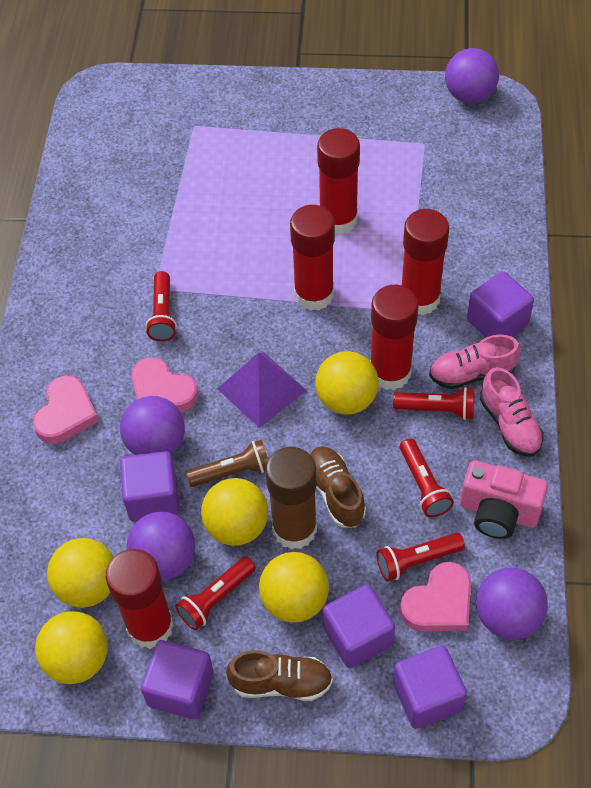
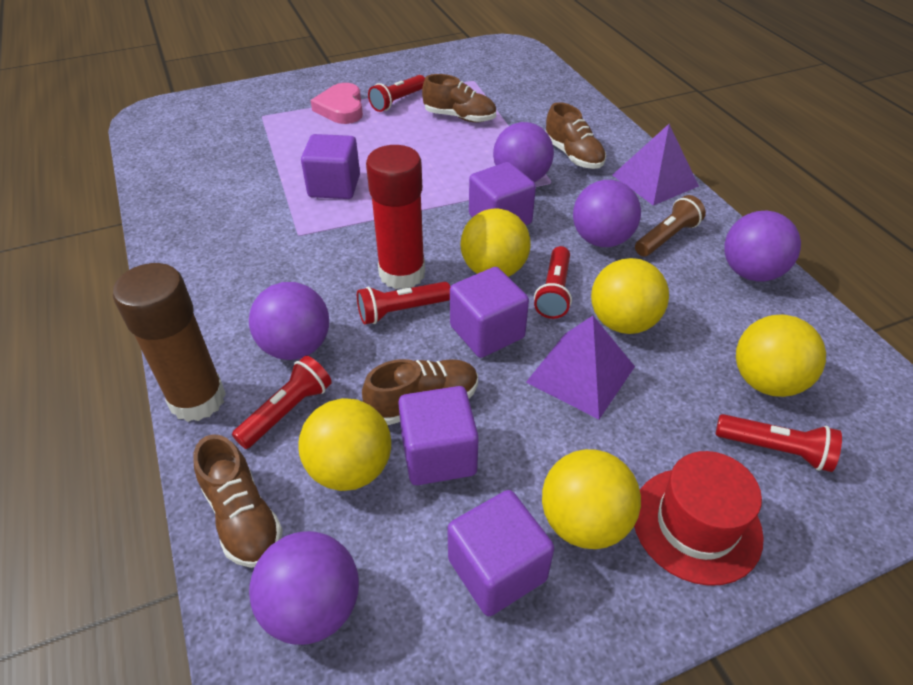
brown shoe: 2 -> 4
pink camera: 1 -> 0
pink heart: 3 -> 1
pink shoe: 2 -> 0
purple ball: 4 -> 5
purple pyramid: 1 -> 2
red glue stick: 5 -> 1
red hat: 0 -> 1

